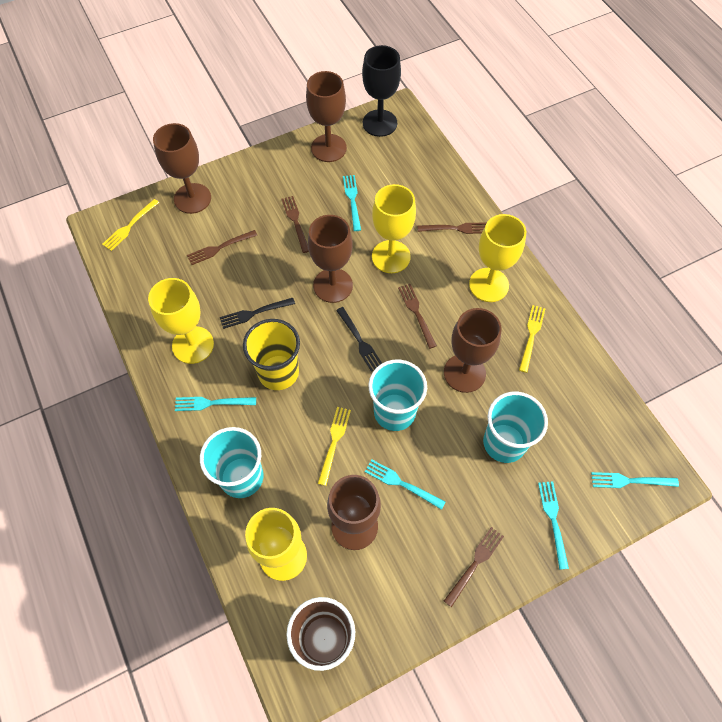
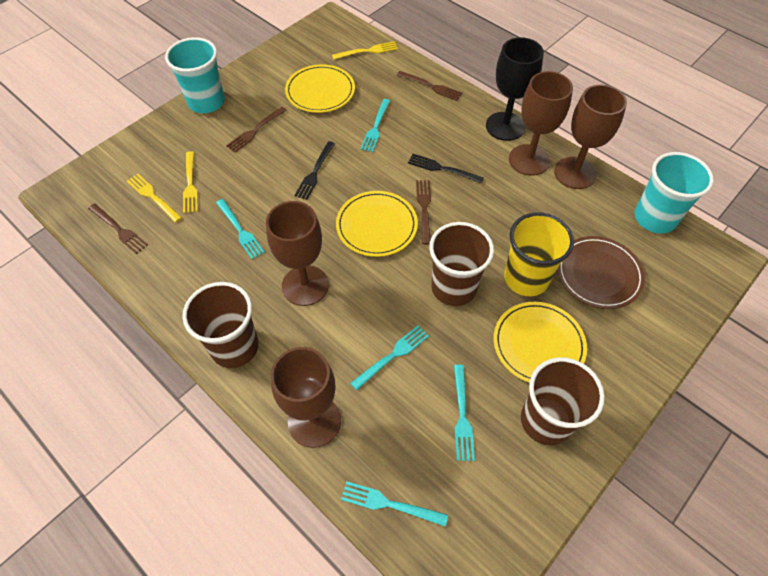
brown cup: 1 -> 3
brown fork: 5 -> 4
brown goblet: 5 -> 4
brown plate: 0 -> 1
turquoise cup: 3 -> 2
yellow goblet: 4 -> 0
yellow plate: 0 -> 3

